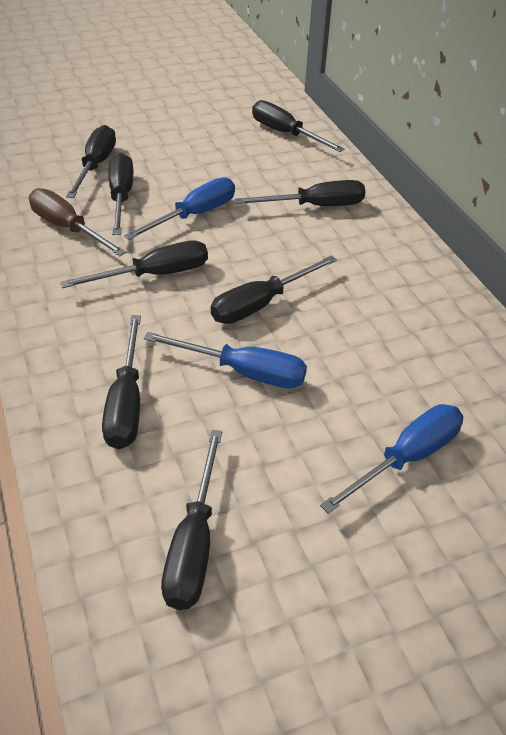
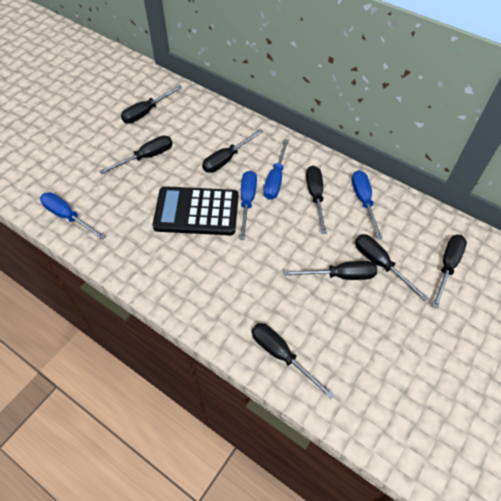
black calculator: 0 -> 1
blue screwdriver: 3 -> 4
brown screwdriver: 1 -> 0

